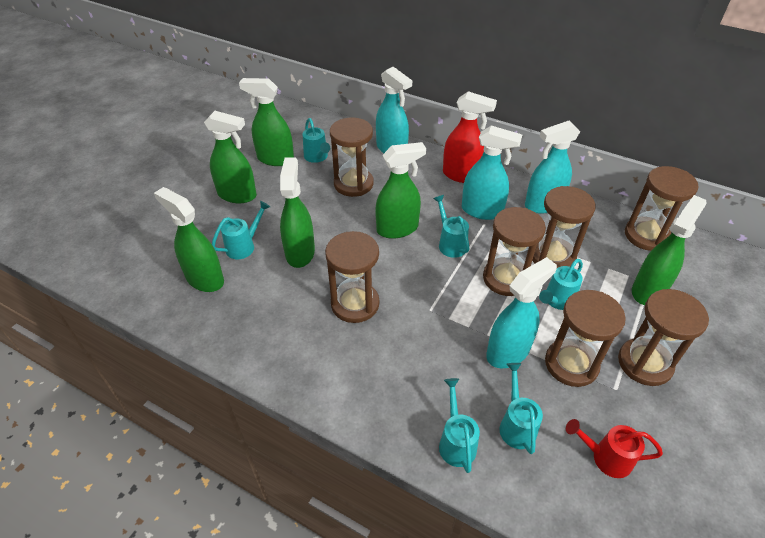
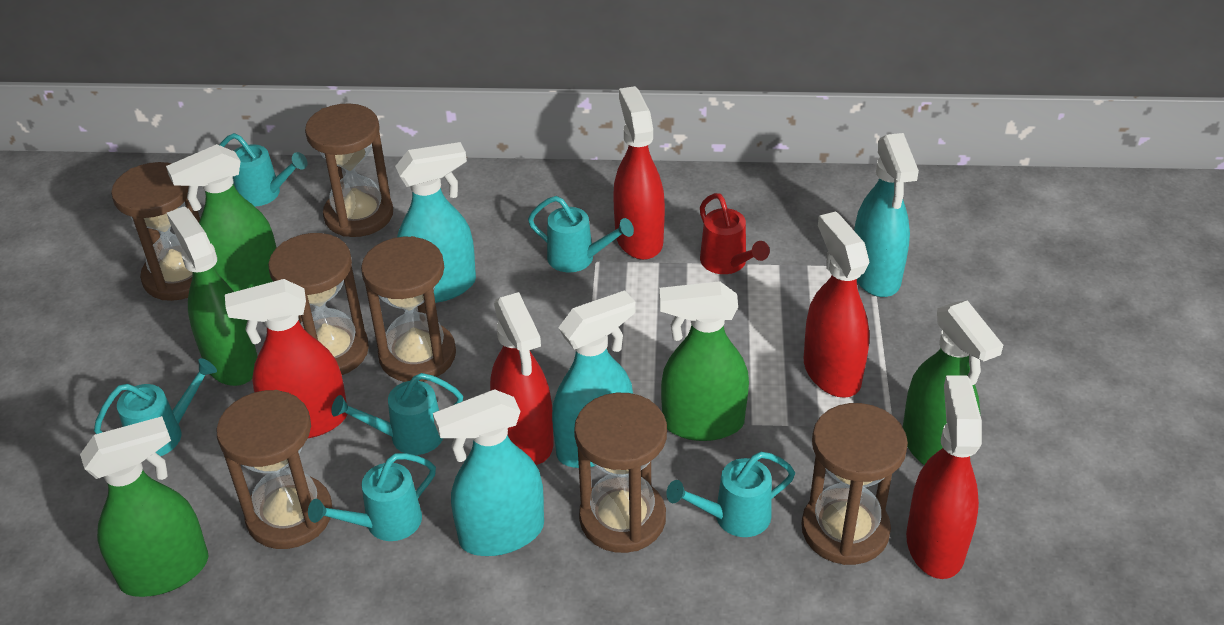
green spray bottle: 6 -> 5
red spray bottle: 1 -> 5

